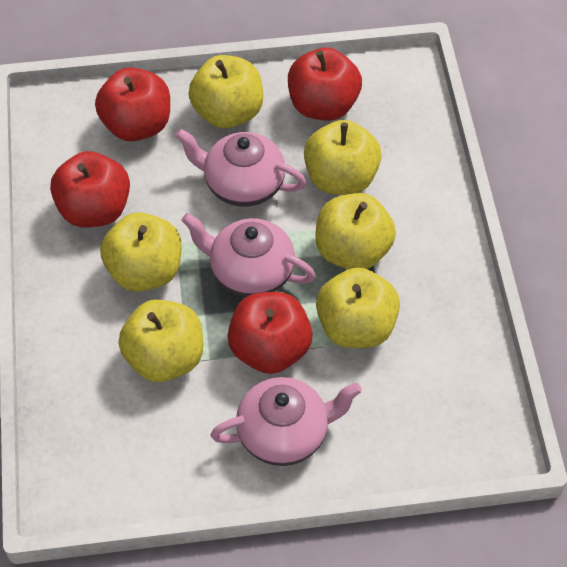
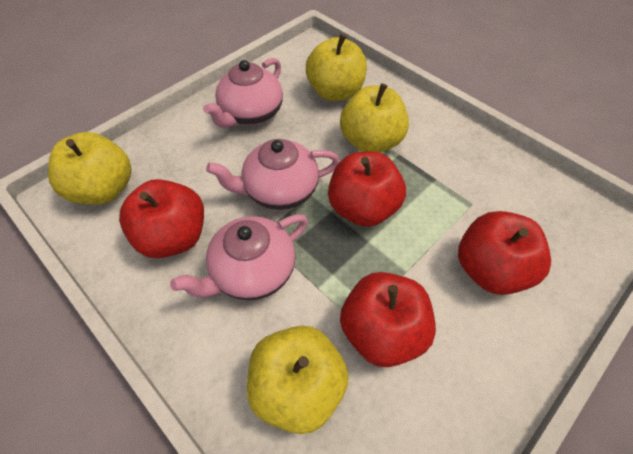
yellow apple: 6 -> 4

